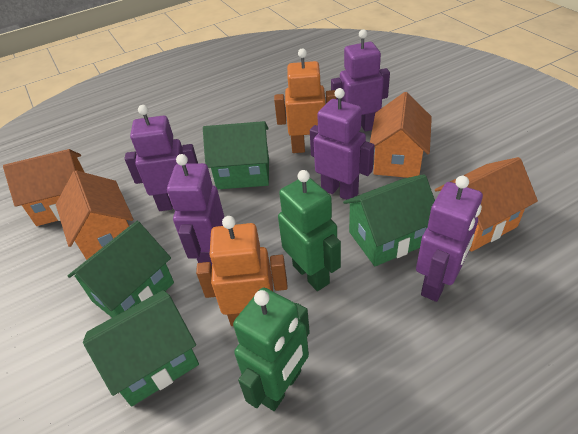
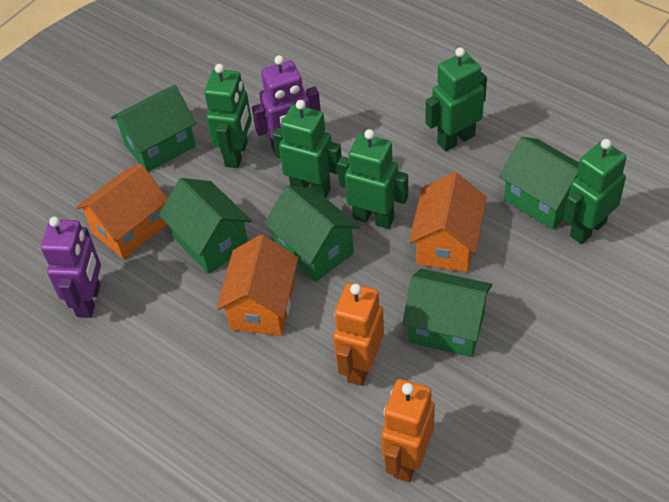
green house: 4 -> 5
green robot: 2 -> 5
orange house: 4 -> 3
purple robot: 5 -> 2

